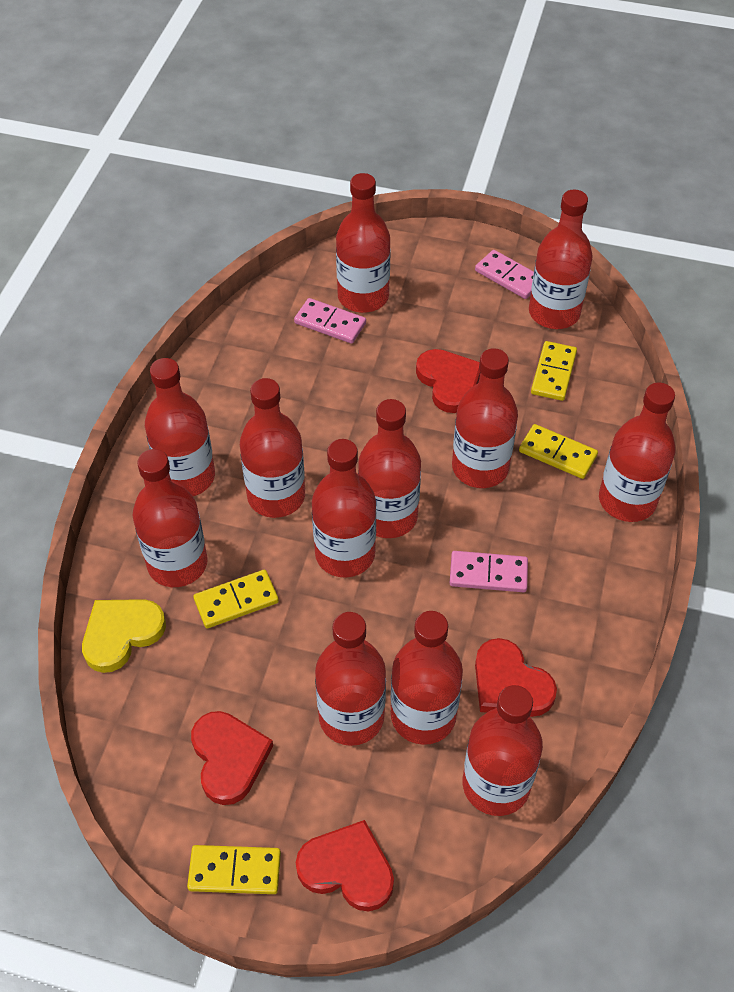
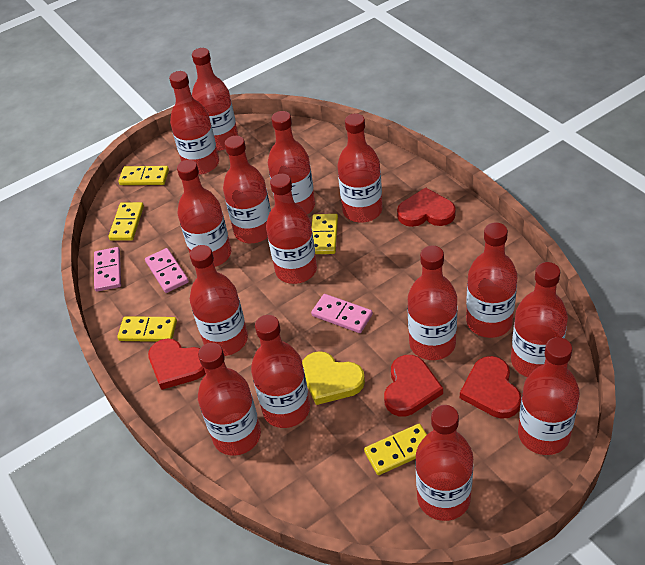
red bottle: 12 -> 15
yellow domino: 4 -> 5

